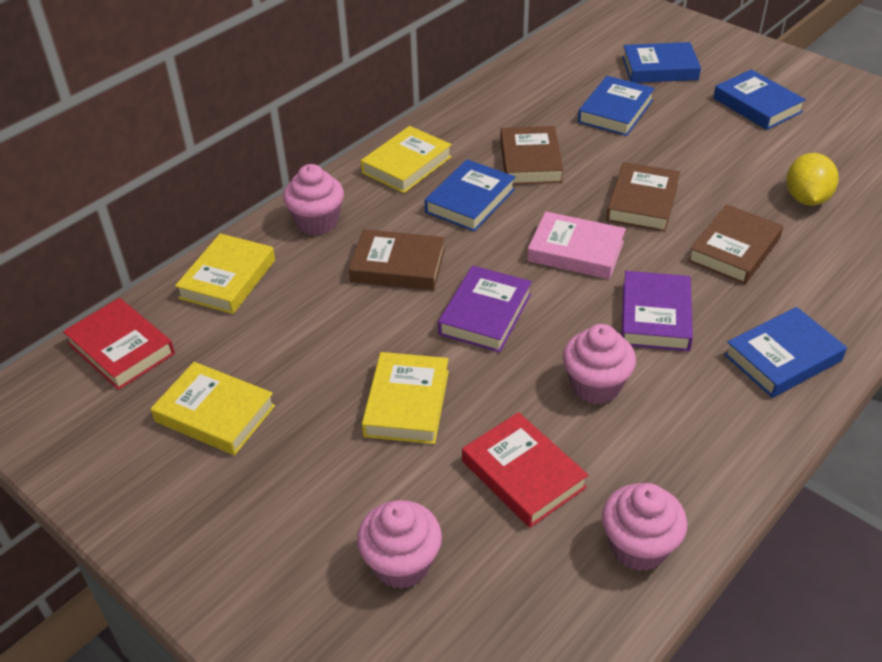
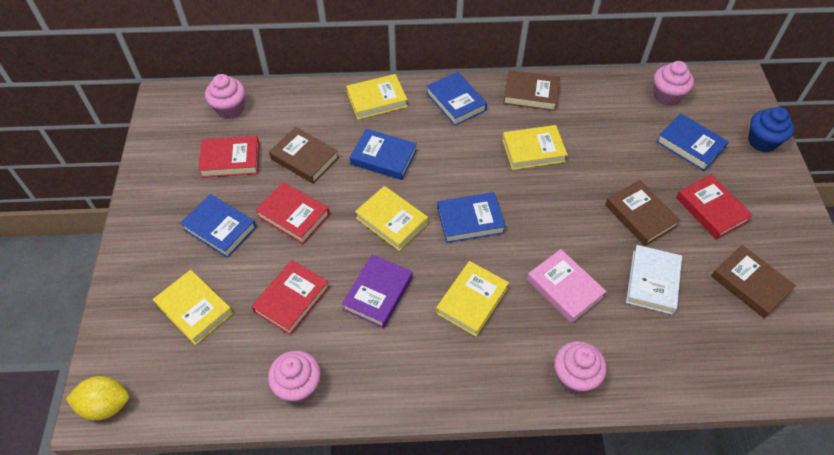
blue cupcake: 0 -> 1
purple book: 2 -> 1
red book: 2 -> 4
white book: 0 -> 1
yellow book: 4 -> 5

